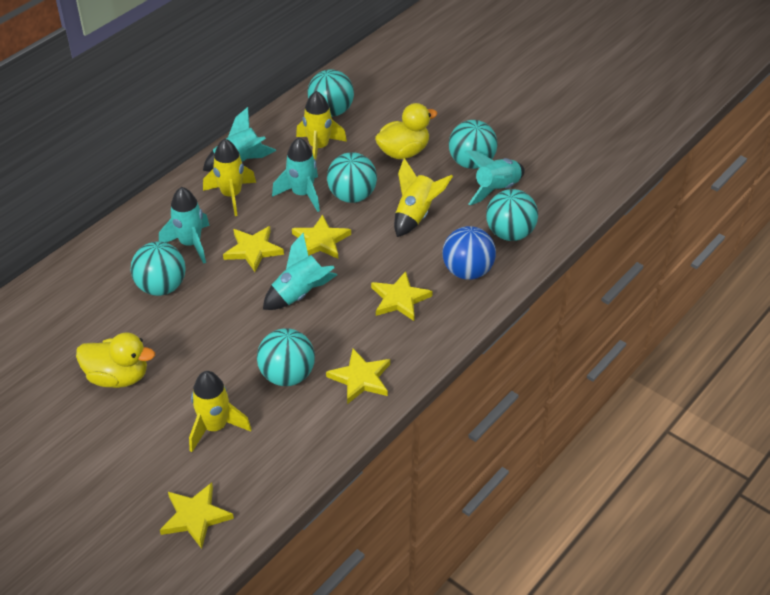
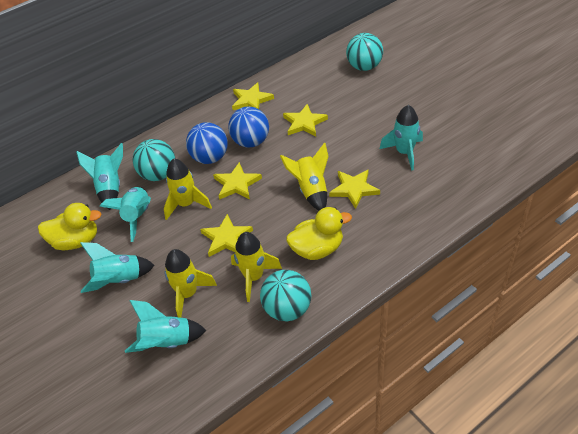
blue ball: 1 -> 2
turquoise ball: 6 -> 3

